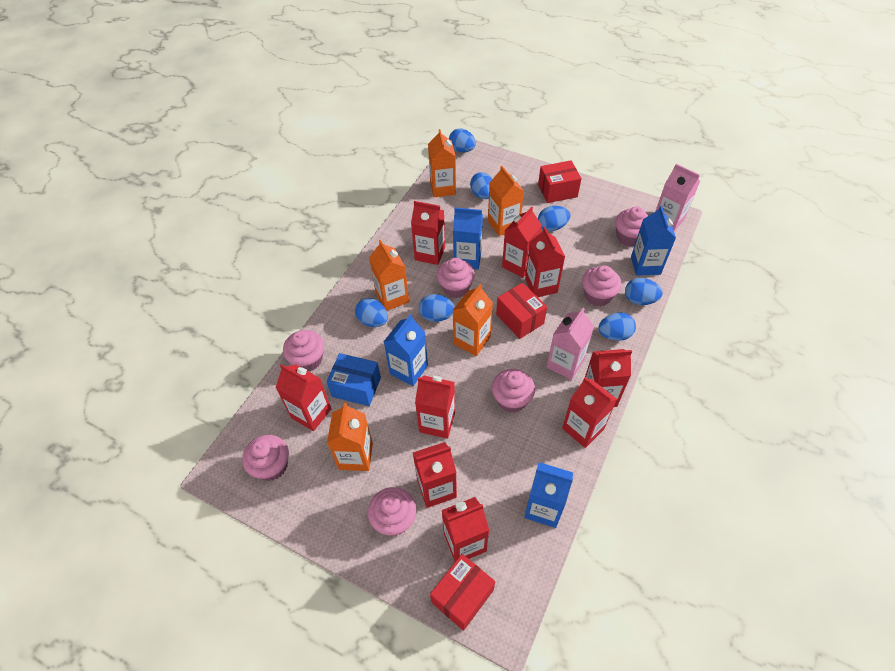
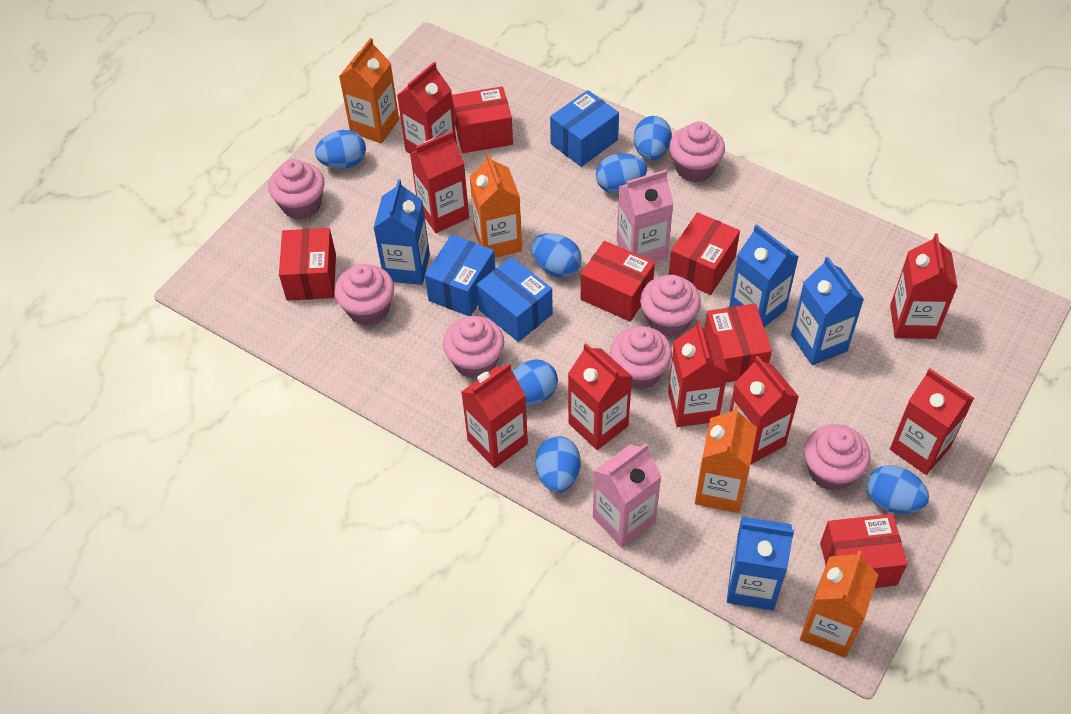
blue box: 1 -> 3
orange carton: 5 -> 4
red box: 3 -> 6
red carton: 9 -> 8

